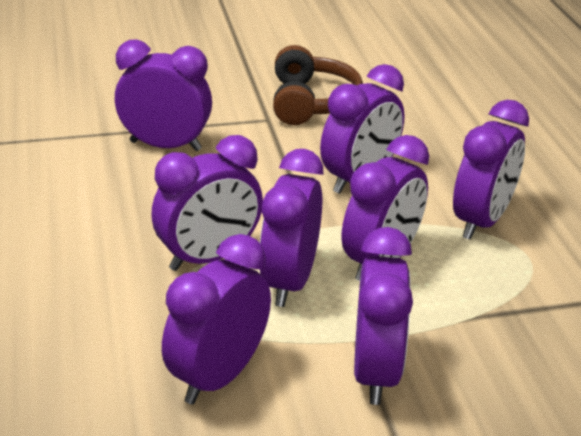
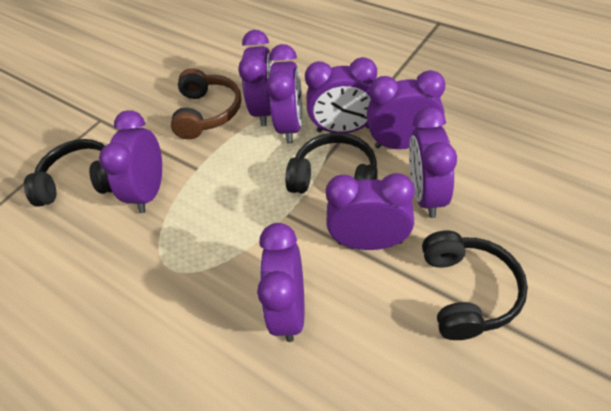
black headphones: 0 -> 3

